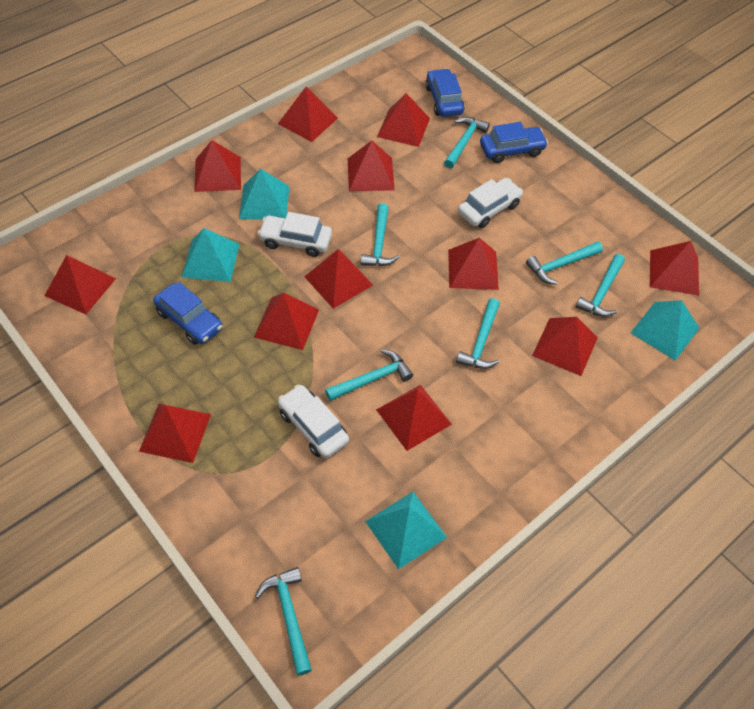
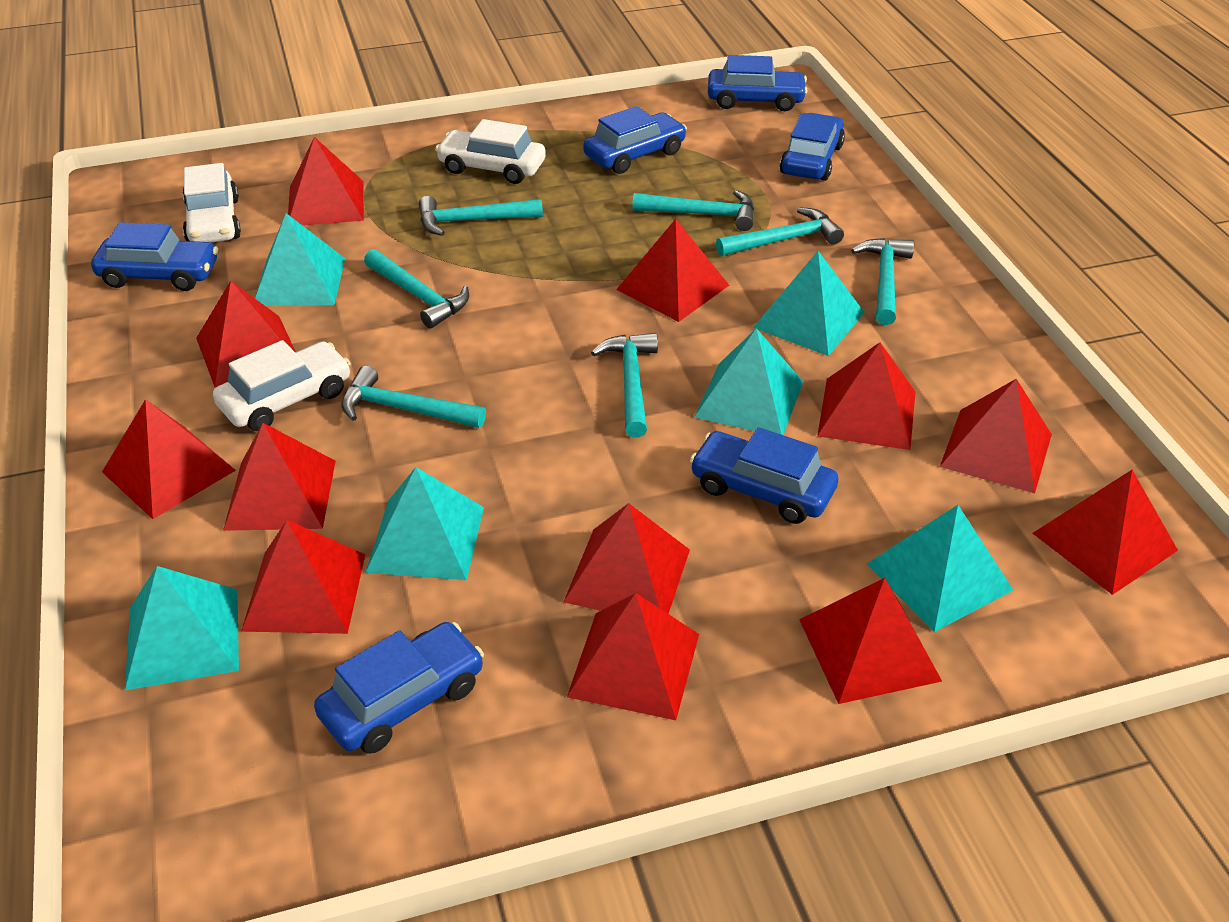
blue car: 3 -> 6
turquoise pyramid: 4 -> 6

